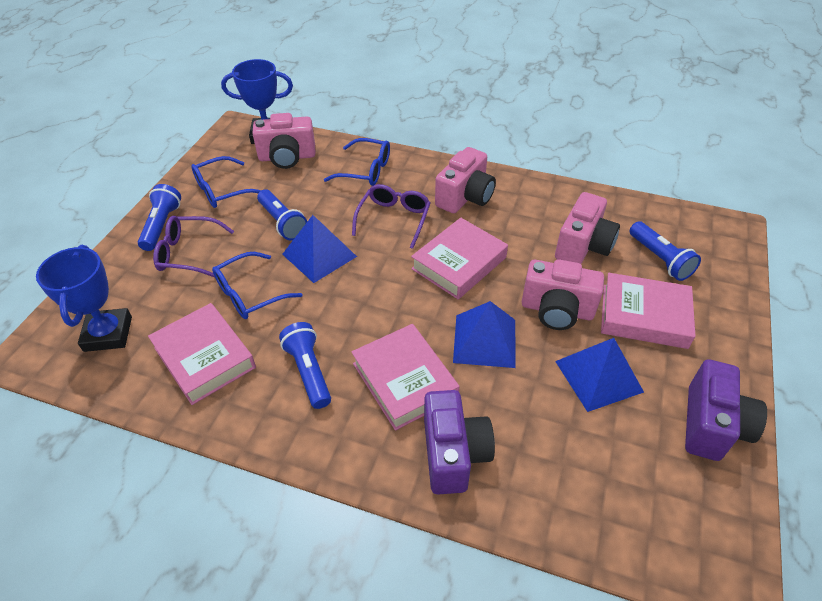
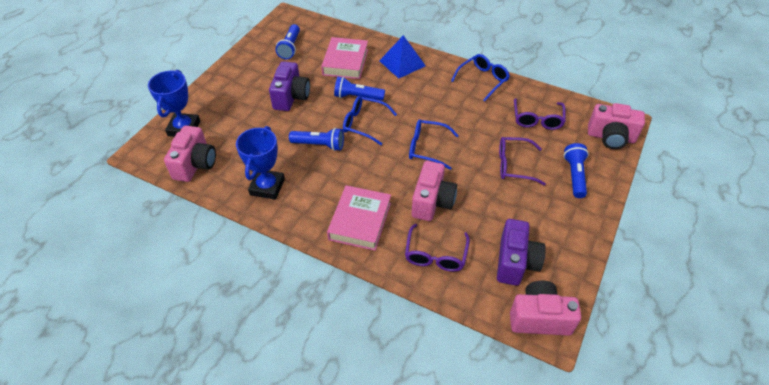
blue pyramid: 3 -> 1
pink book: 4 -> 2
purple glasses: 2 -> 3

